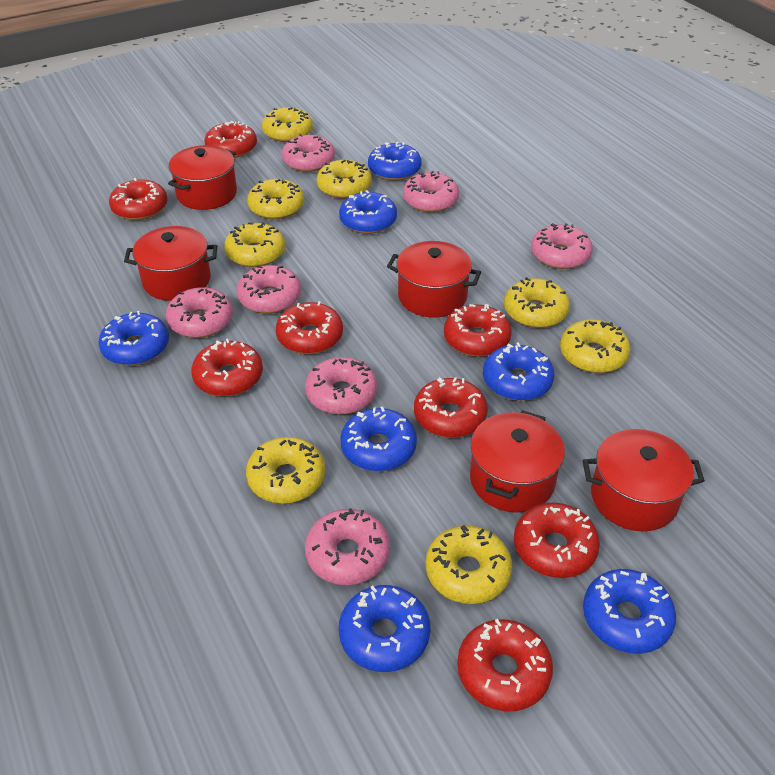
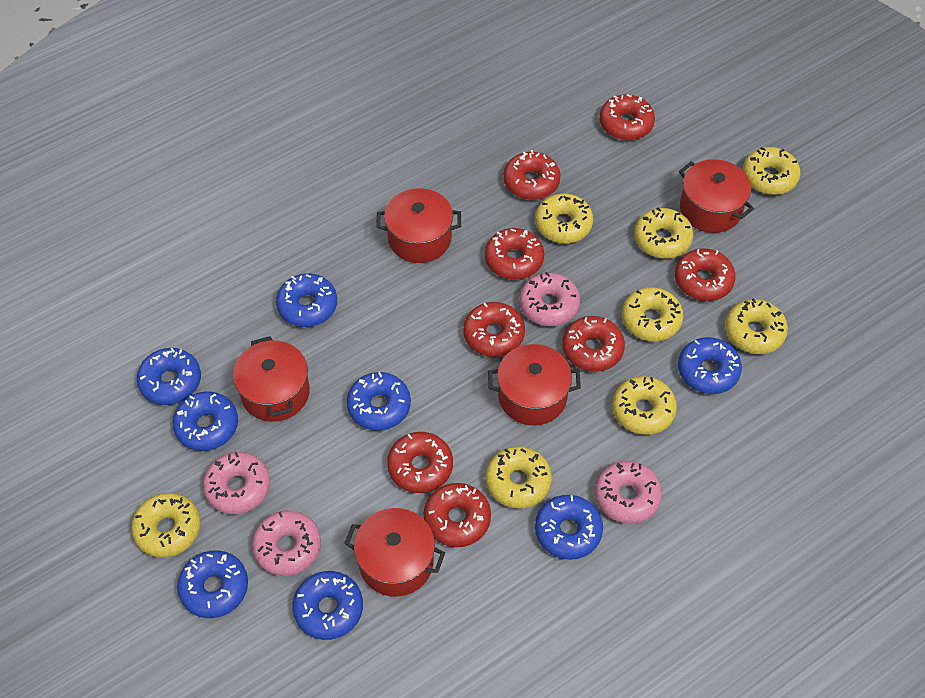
blue donut: 7 -> 8
pink donut: 7 -> 4

